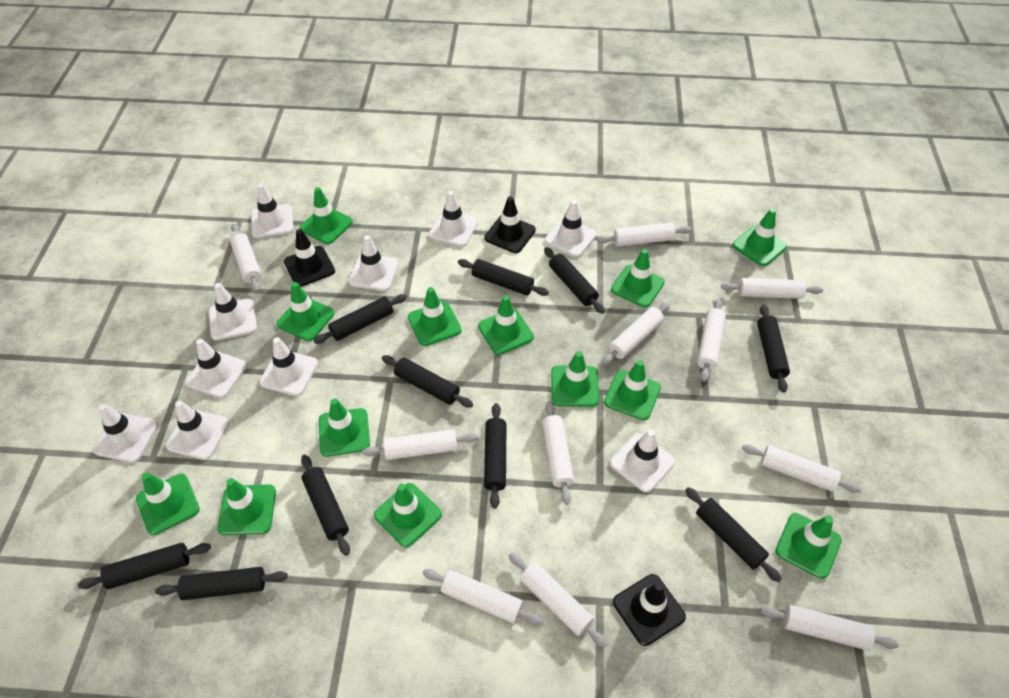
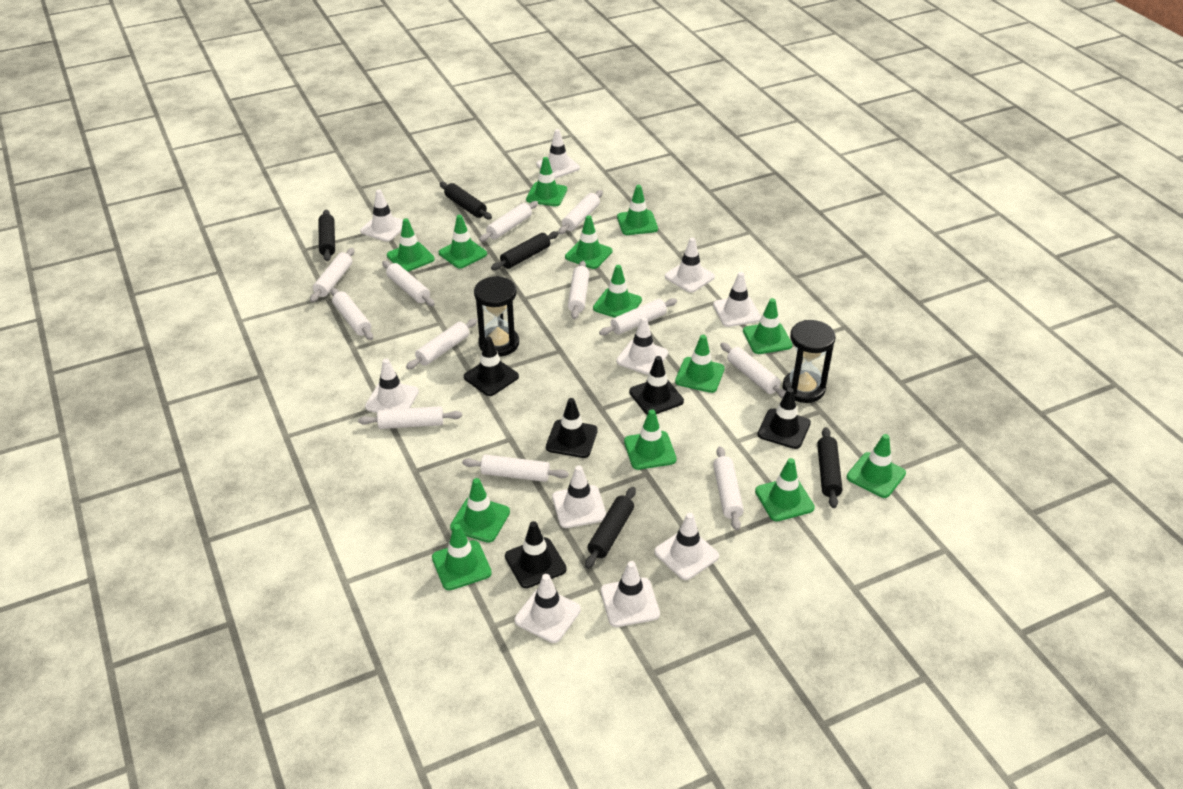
black hourglass: 0 -> 2
black rolling pin: 10 -> 5
black traffic cone: 3 -> 5
white rolling pin: 11 -> 12

